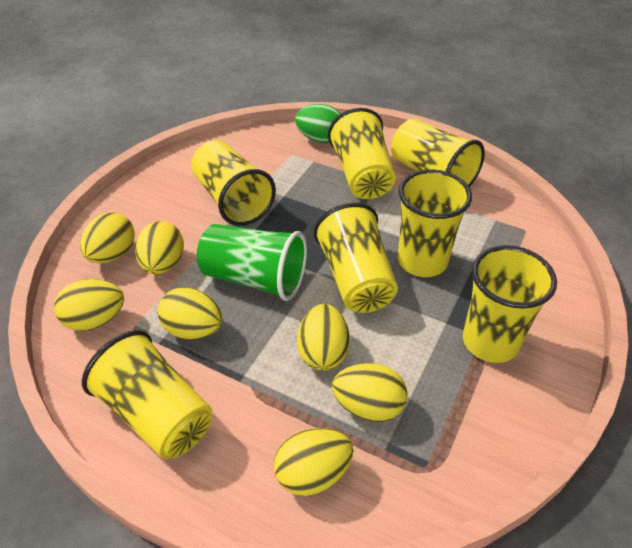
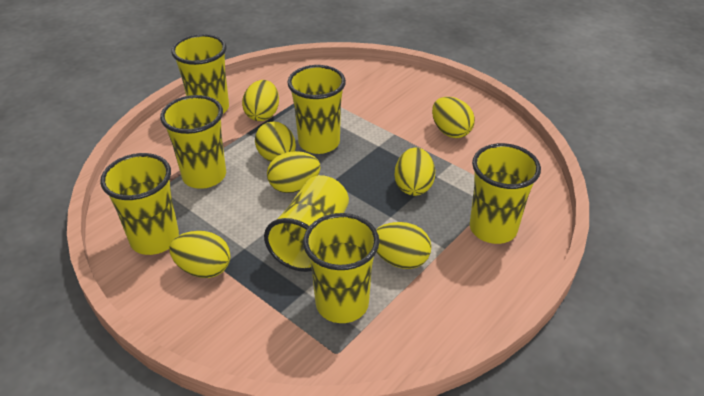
green cup: 1 -> 0
green egg: 1 -> 0

